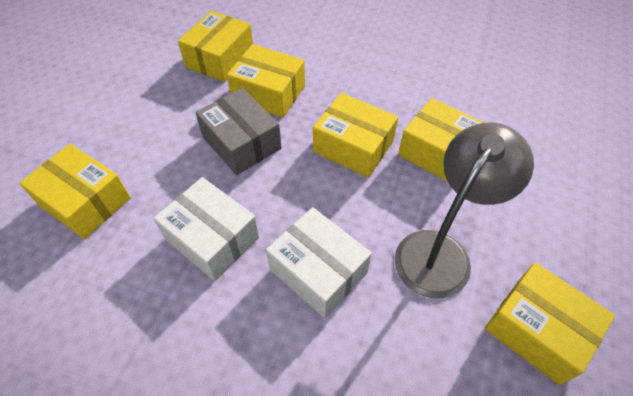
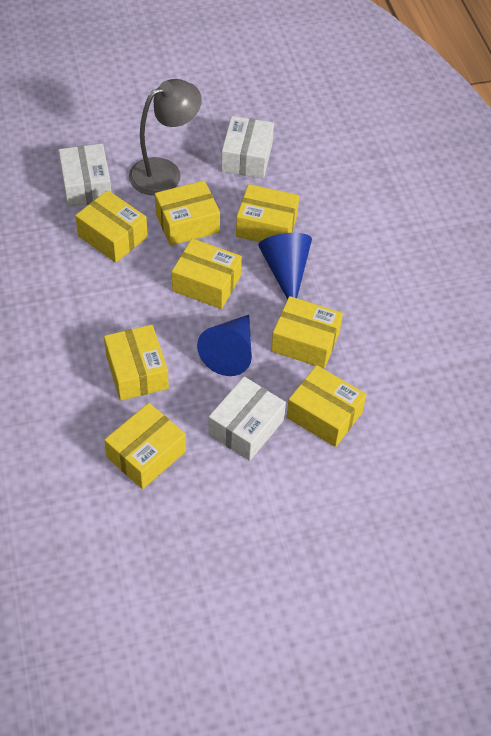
blue cone: 0 -> 2
grey box: 1 -> 0
white box: 2 -> 3
yellow box: 6 -> 8

